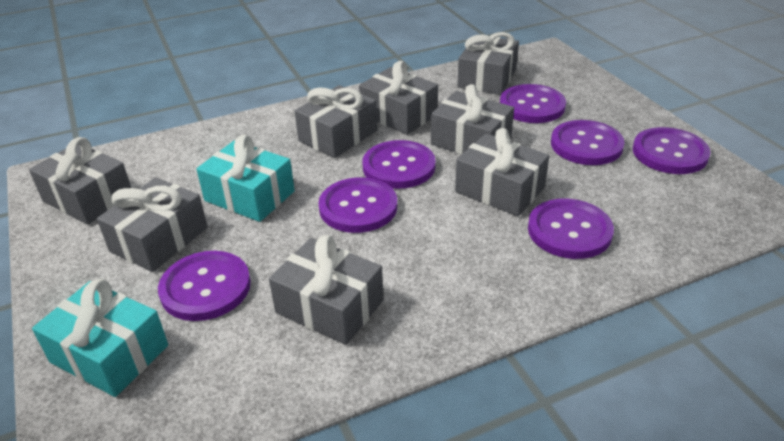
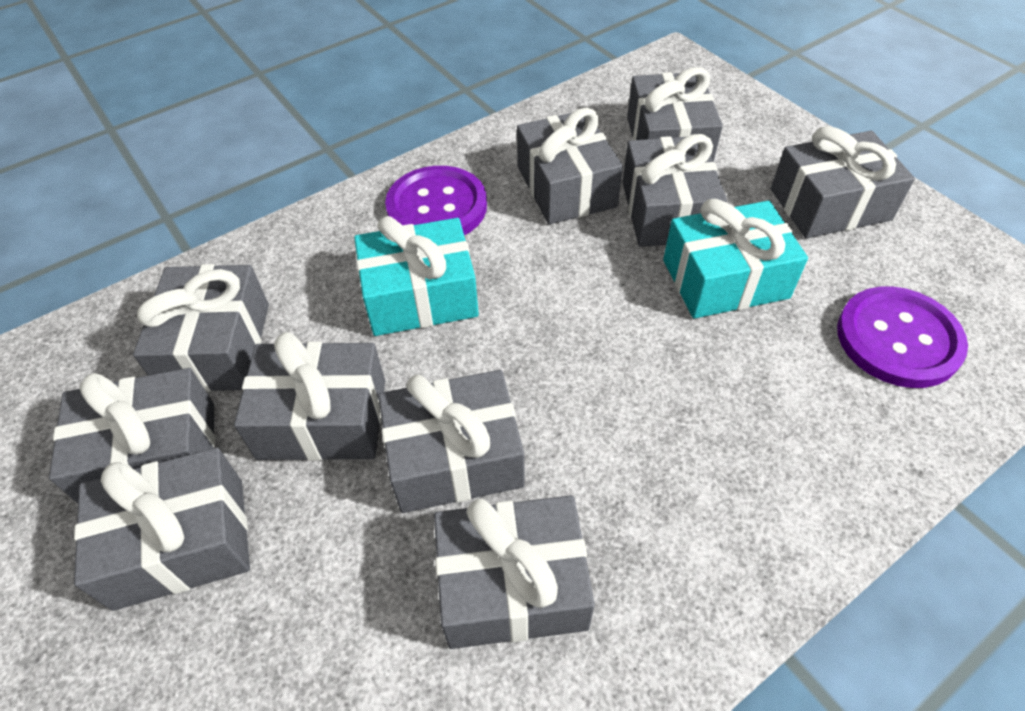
grey gift: 8 -> 10
purple button: 7 -> 2

